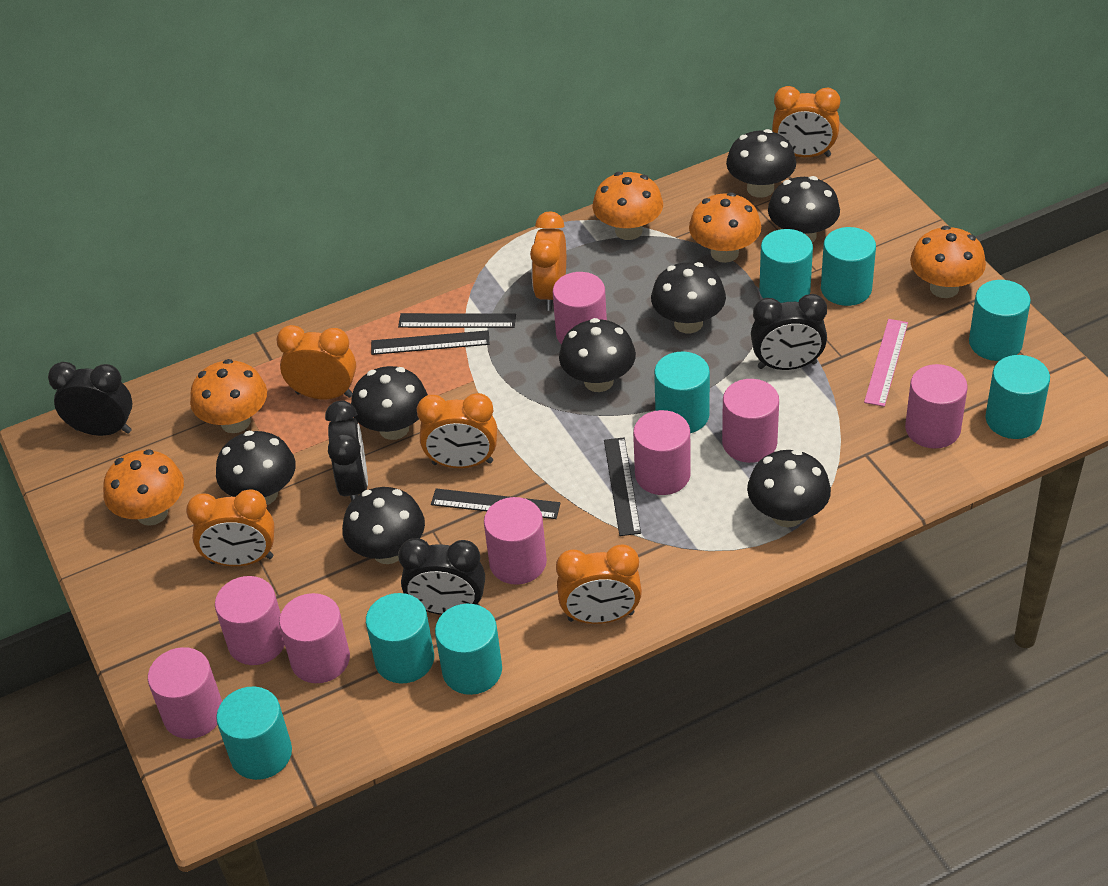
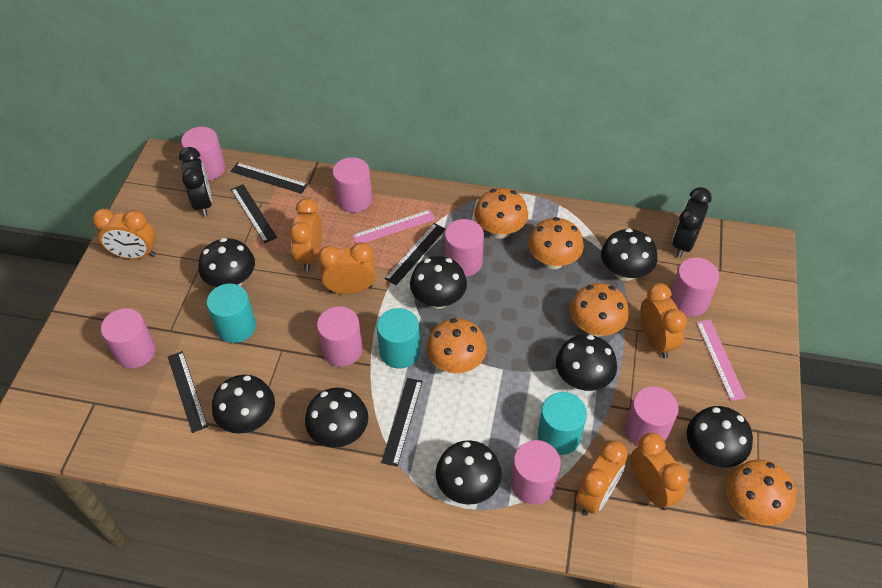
black clock: 4 -> 2
black ruler: 4 -> 5
pink ruler: 1 -> 2
turquoise cylinder: 8 -> 3

